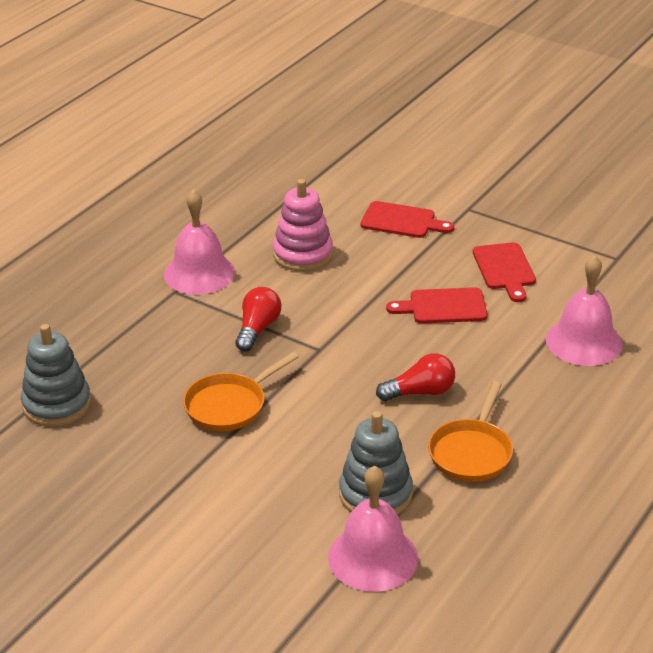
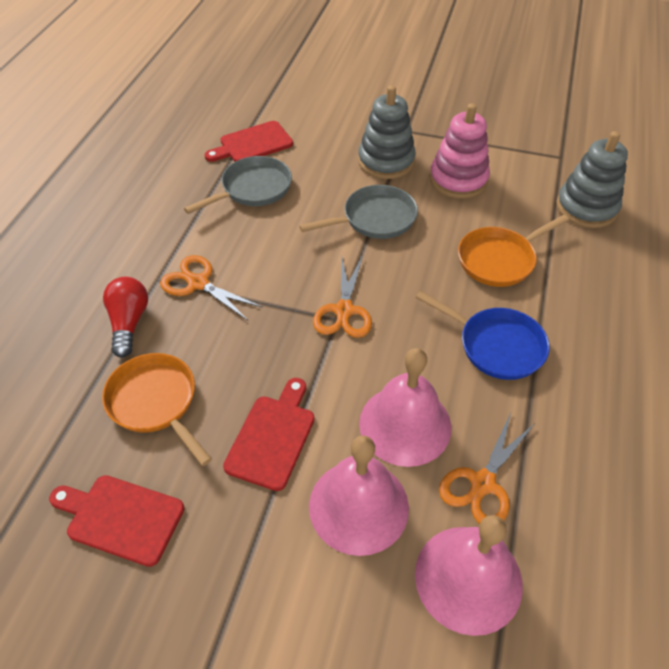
blue pan: 0 -> 1
grey pan: 0 -> 2
orange scissors: 0 -> 3
red light bulb: 2 -> 1

